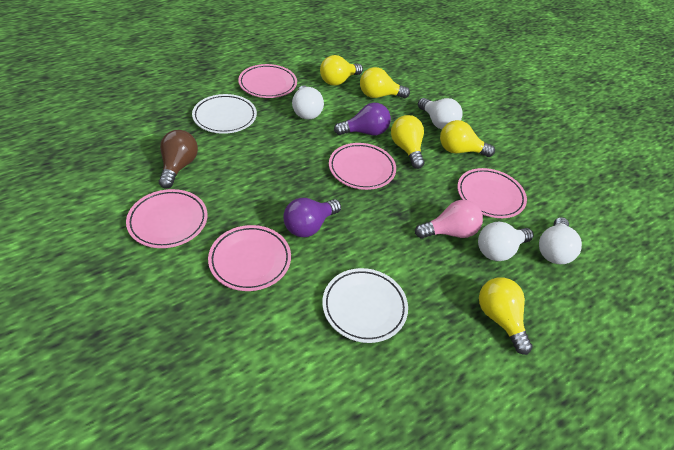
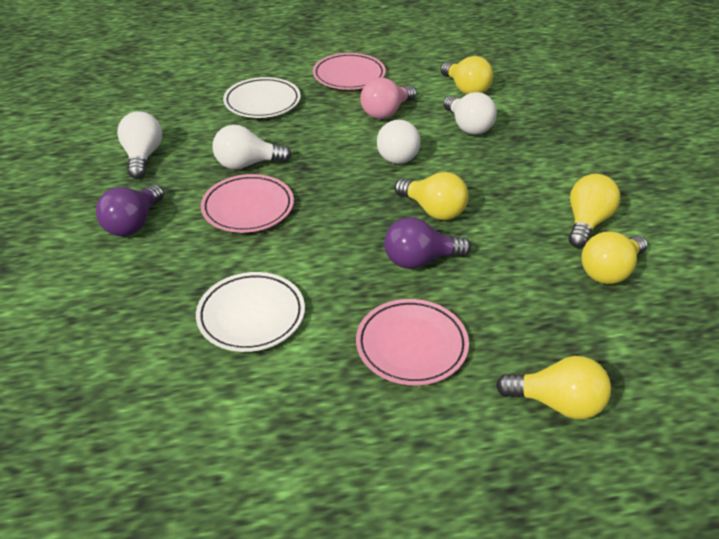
brown light bulb: 1 -> 0
pink plate: 5 -> 3

